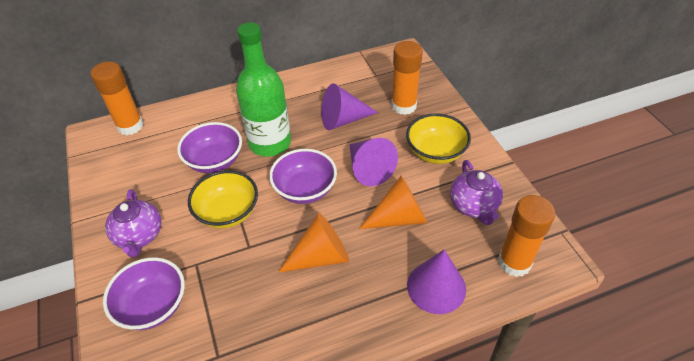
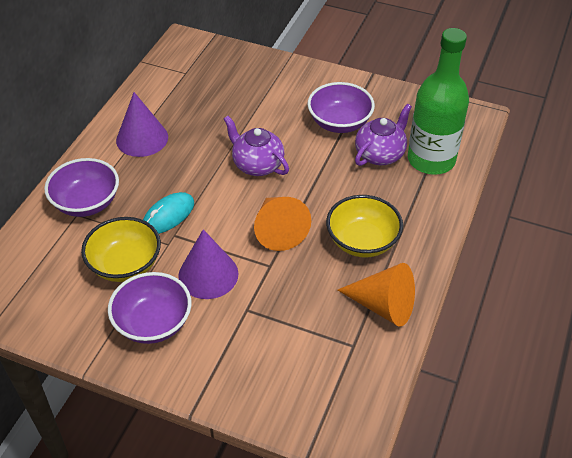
orange glue stick: 3 -> 0
purple cone: 3 -> 2
turquoise mouse: 0 -> 1

